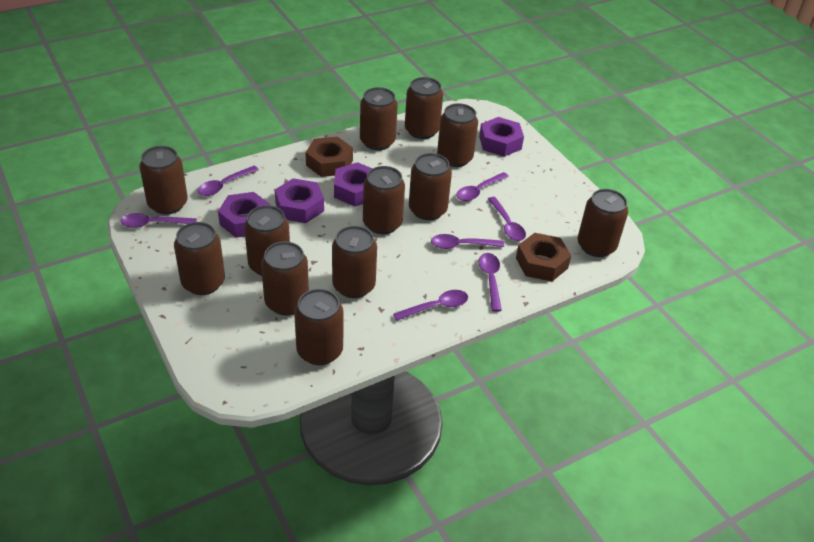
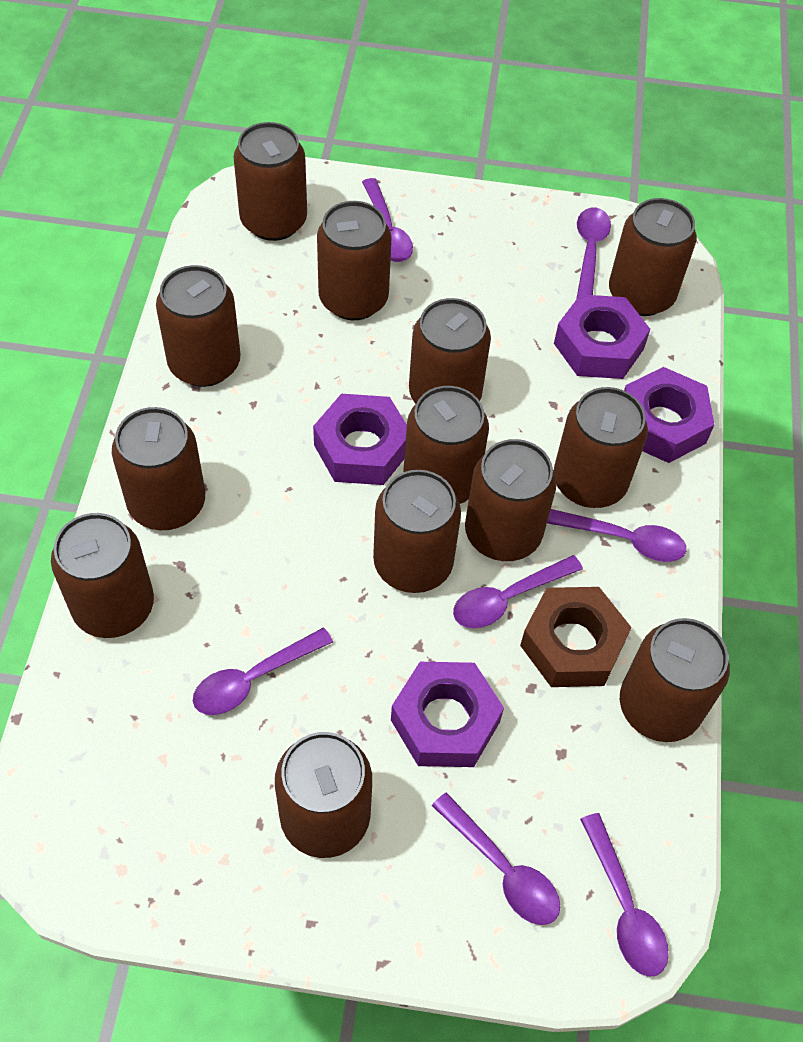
brown can: 12 -> 13
brown nut: 2 -> 1

